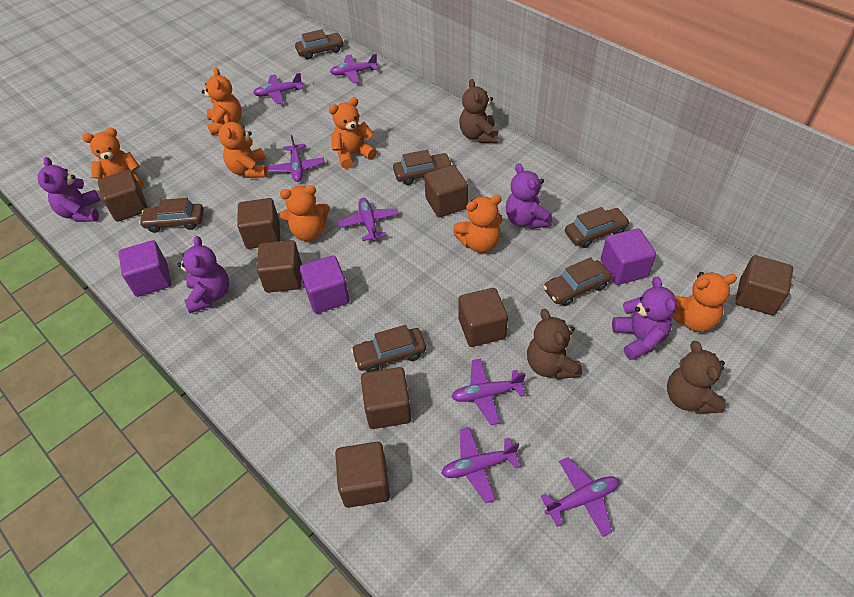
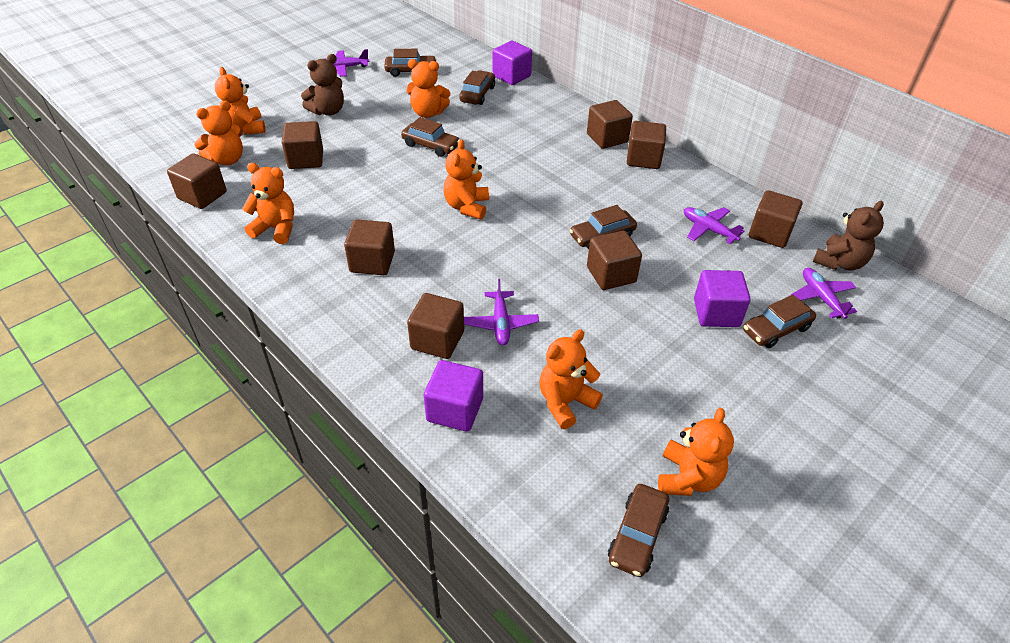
brown teddy bear: 3 -> 2
purple plane: 7 -> 4
purple teddy bear: 4 -> 0

